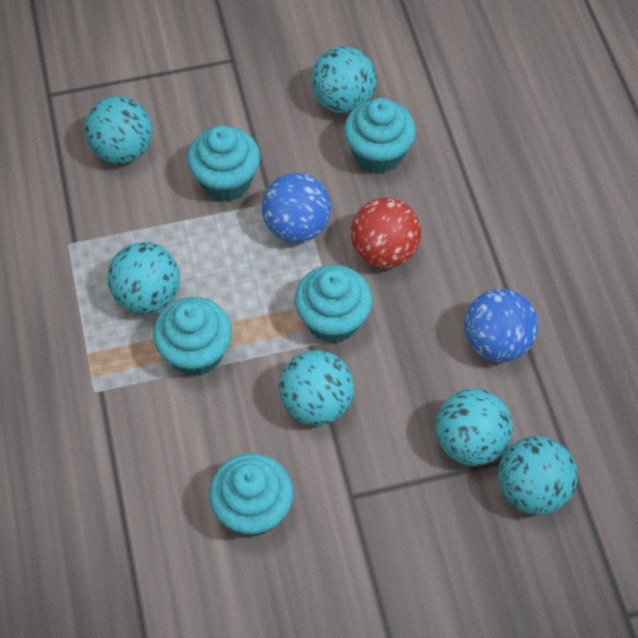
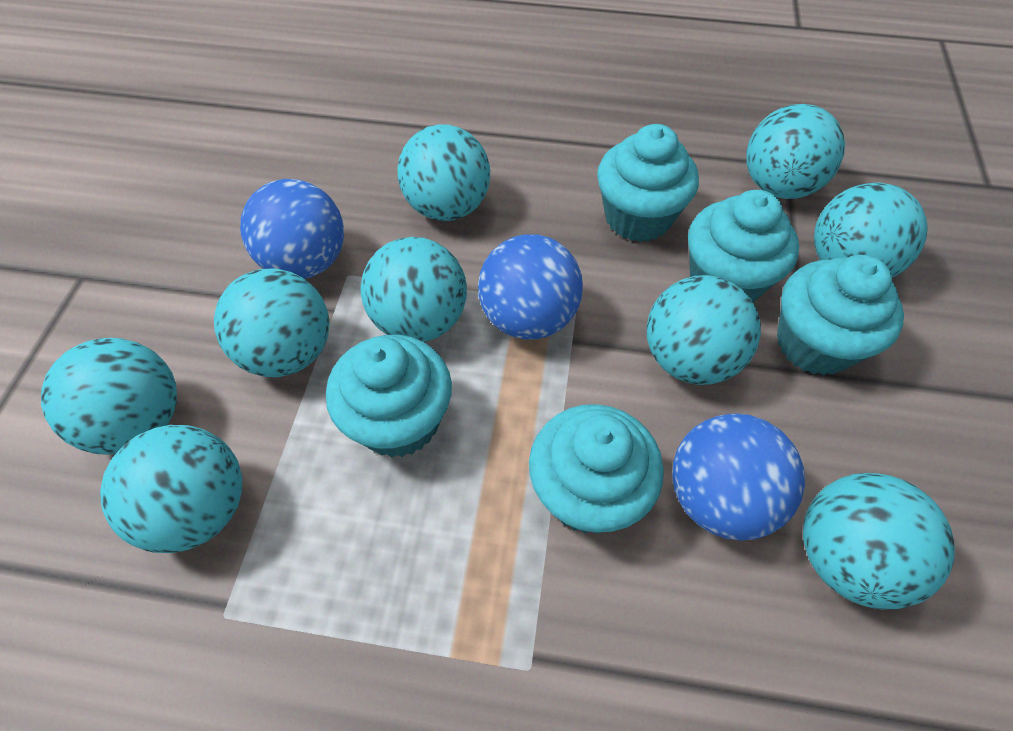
blue ball: 2 -> 3
red ball: 1 -> 0
turquoise ball: 6 -> 9

